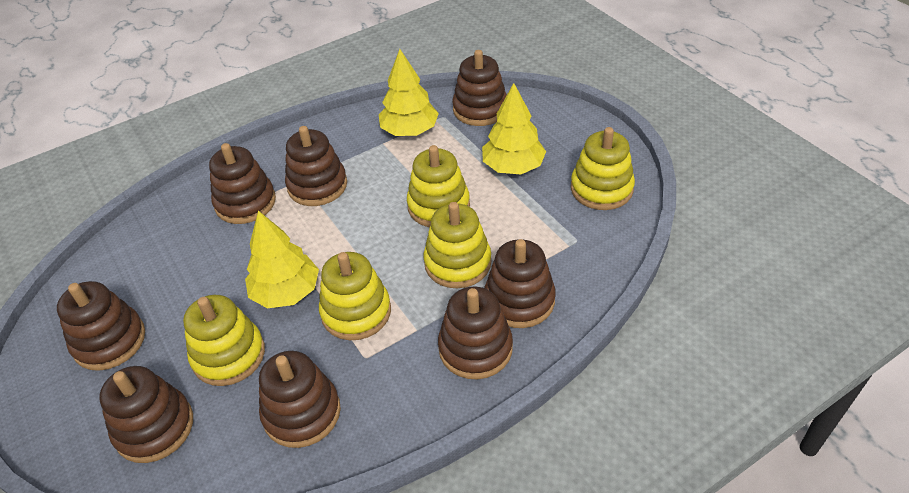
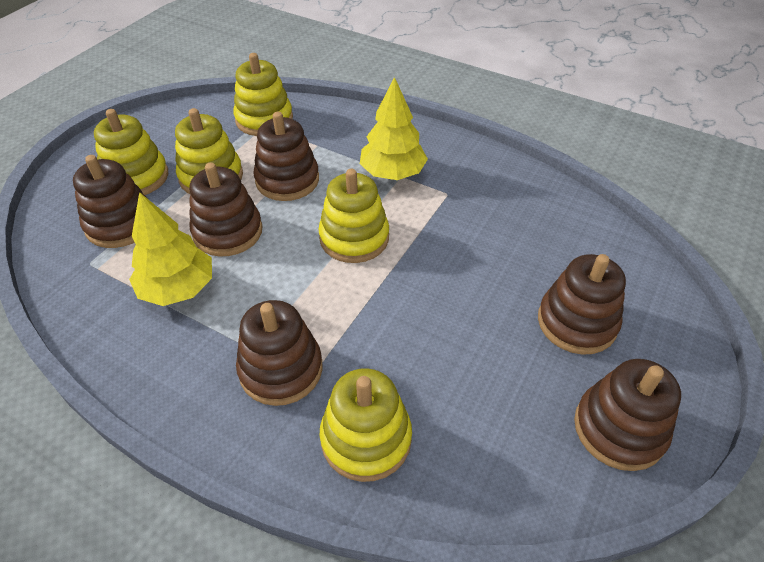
brown stacking toy: 8 -> 6
yellow tree: 3 -> 2

